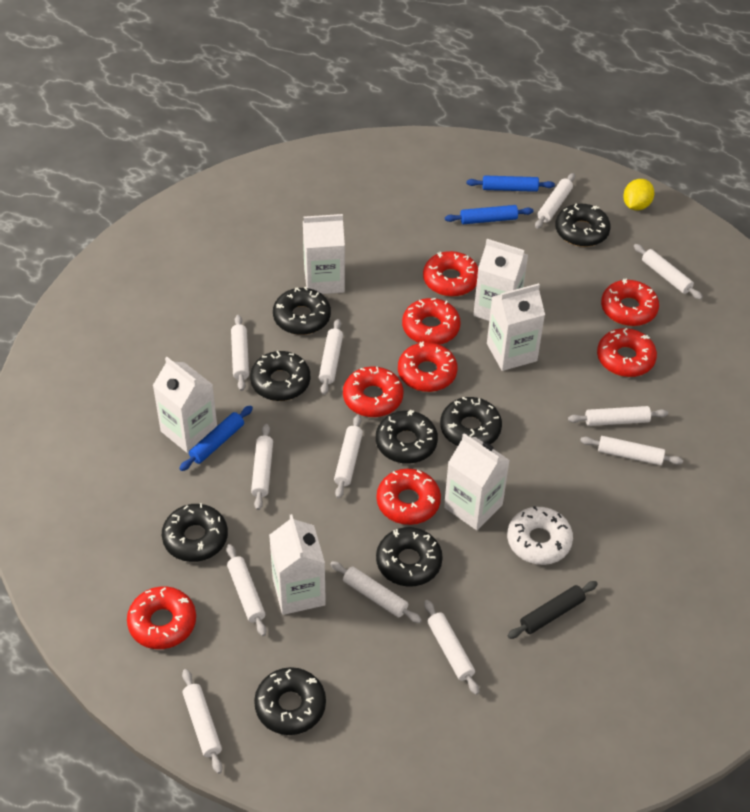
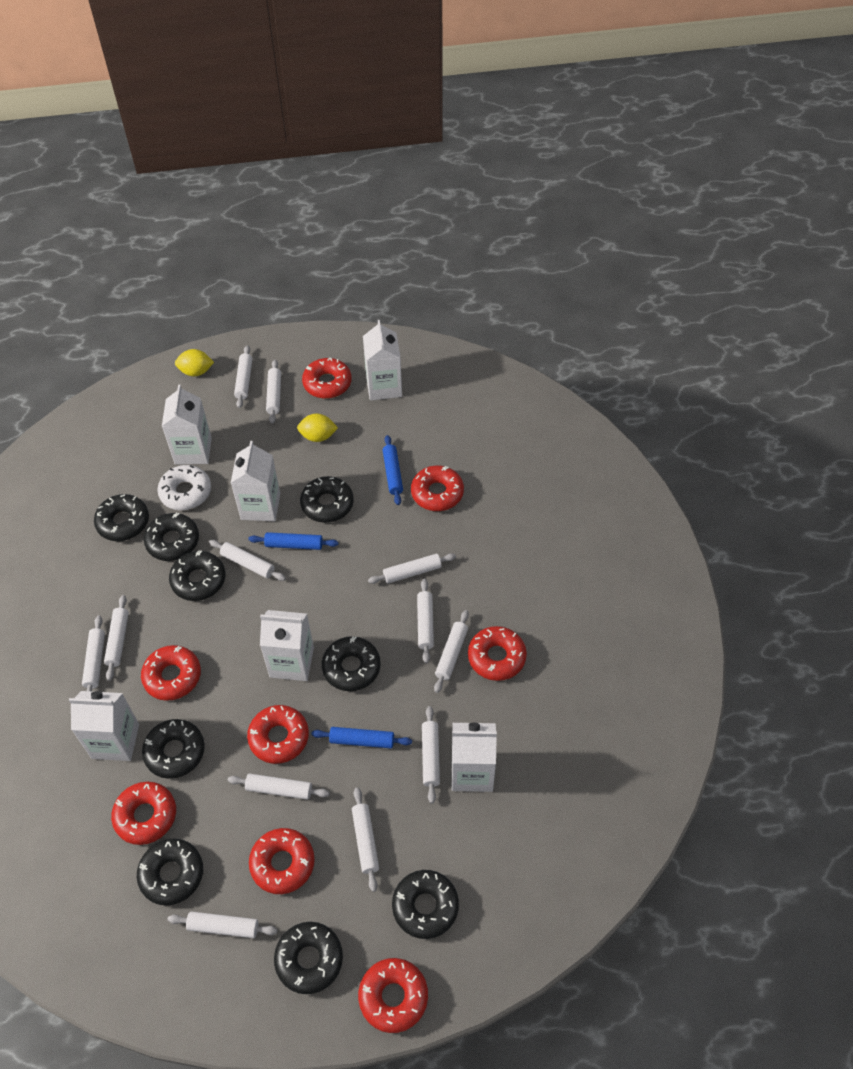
black donut: 8 -> 9
black rolling pin: 1 -> 0
yellow lemon: 1 -> 2

